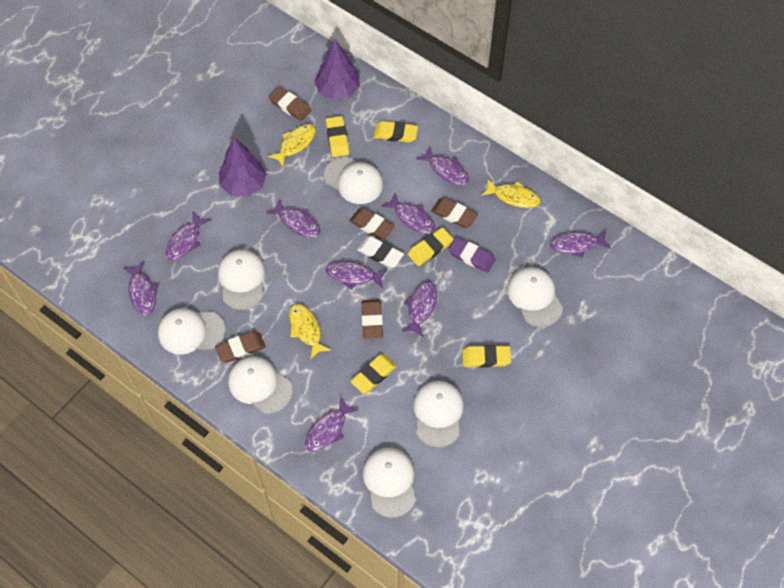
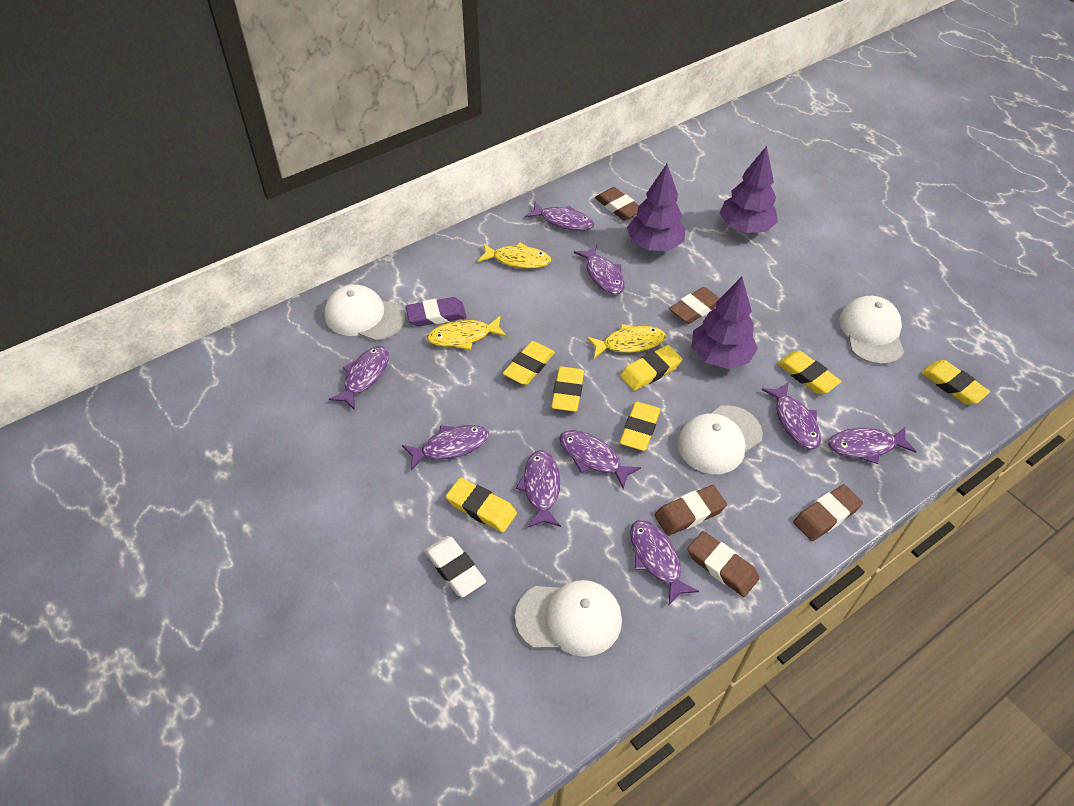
purple tree: 2 -> 3
white cap: 7 -> 4
yellow eraser: 5 -> 7

